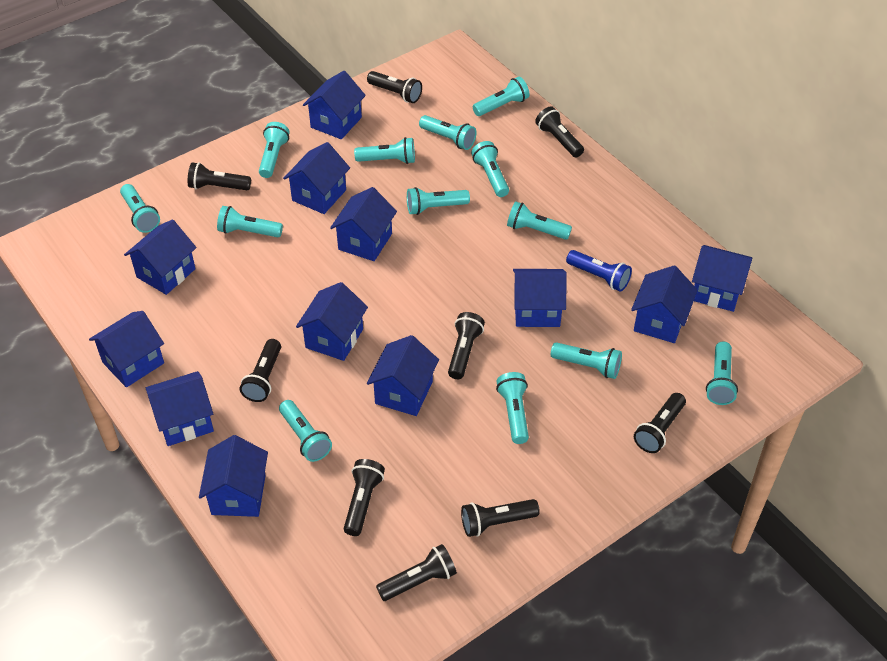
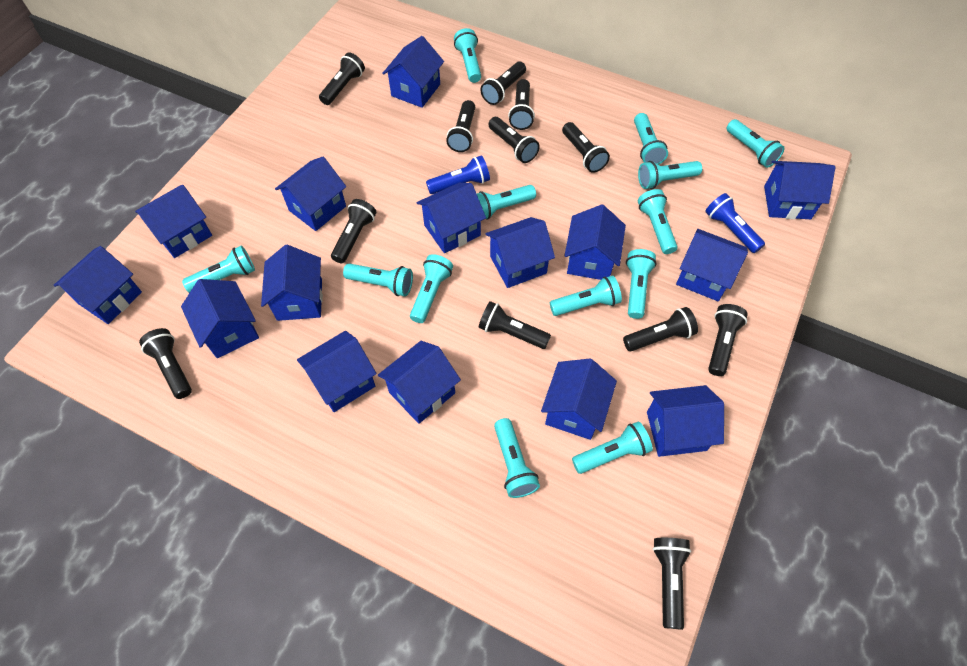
black flashlight: 9 -> 12
blue flashlight: 1 -> 2
blue house: 12 -> 15

